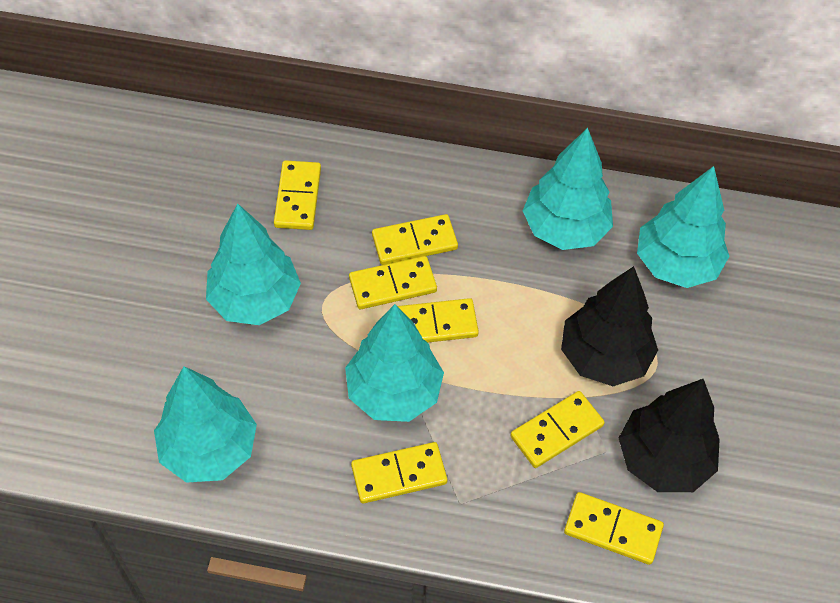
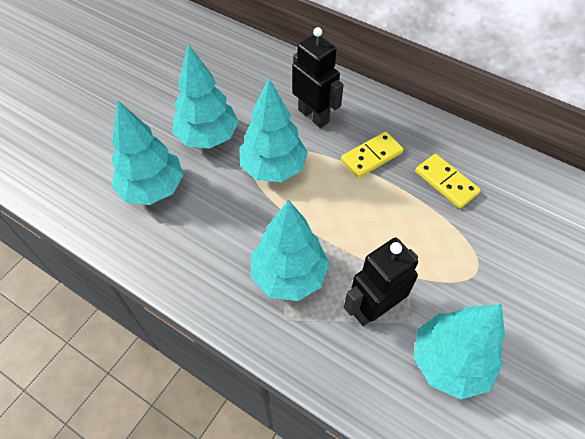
black robot: 0 -> 2
black tree: 2 -> 0
yellow domino: 7 -> 2

